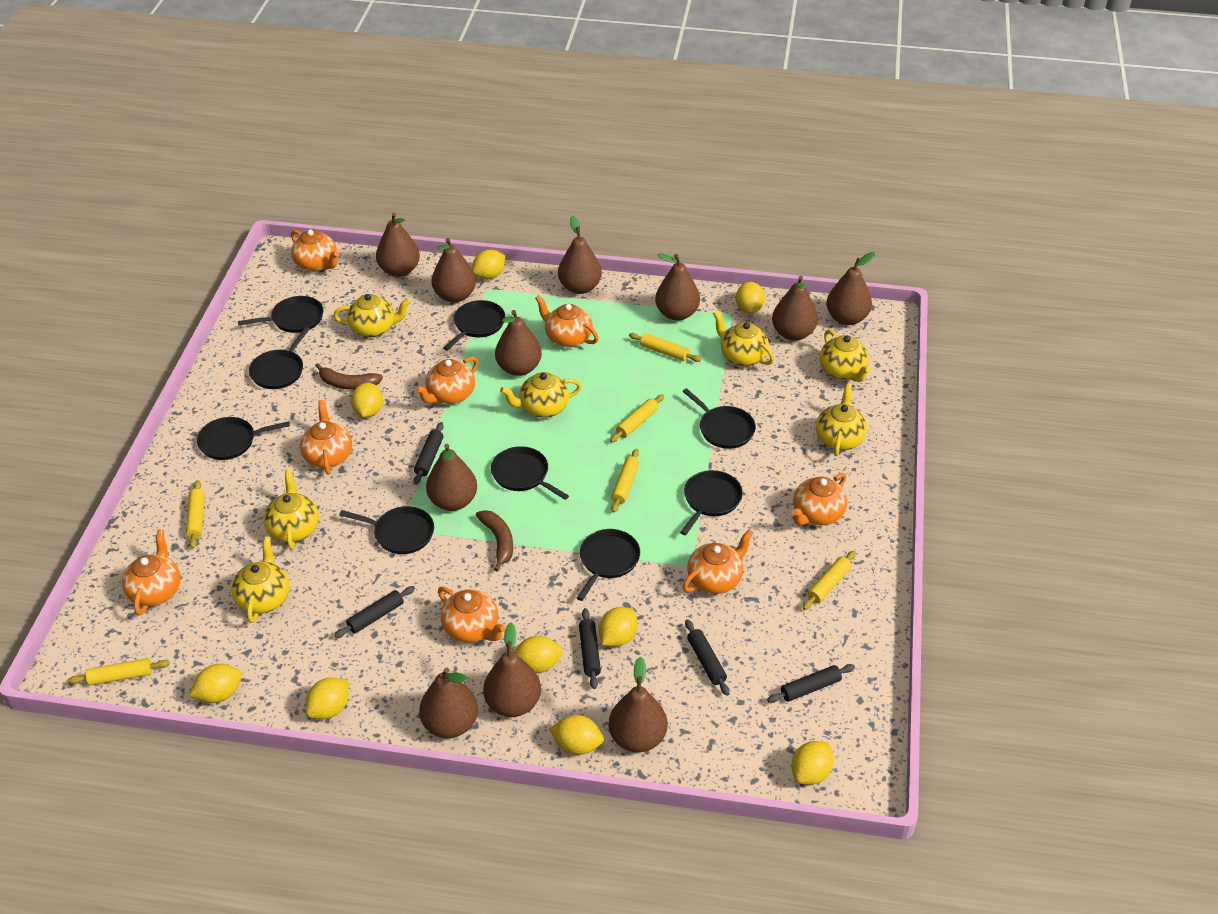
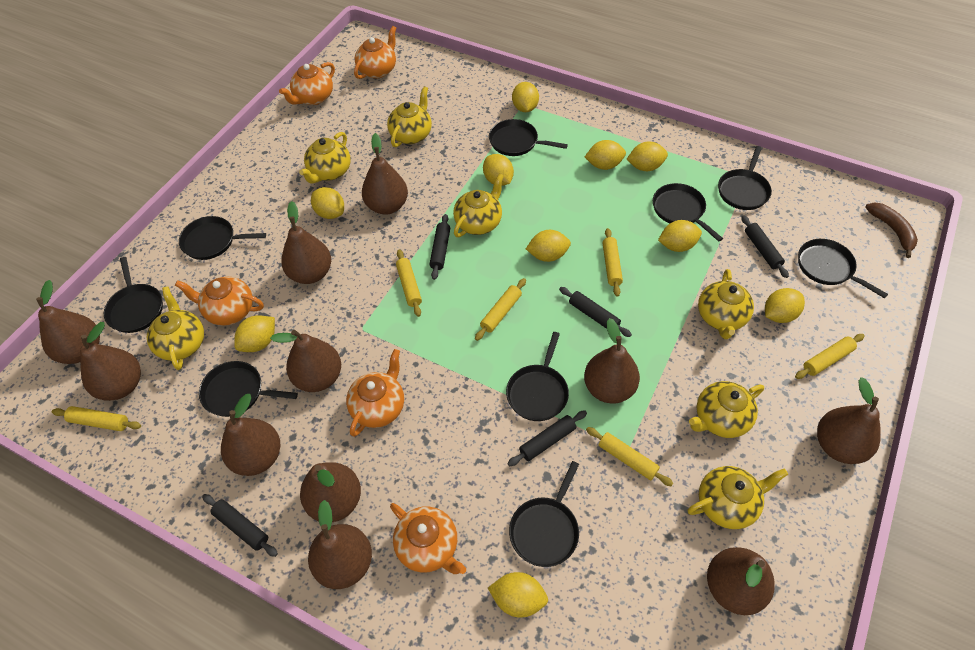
brown banana: 2 -> 1
orange teapot: 8 -> 5
yellow lemon: 9 -> 10

